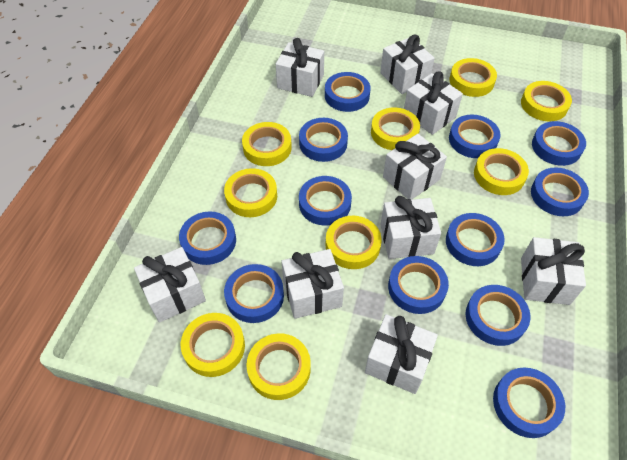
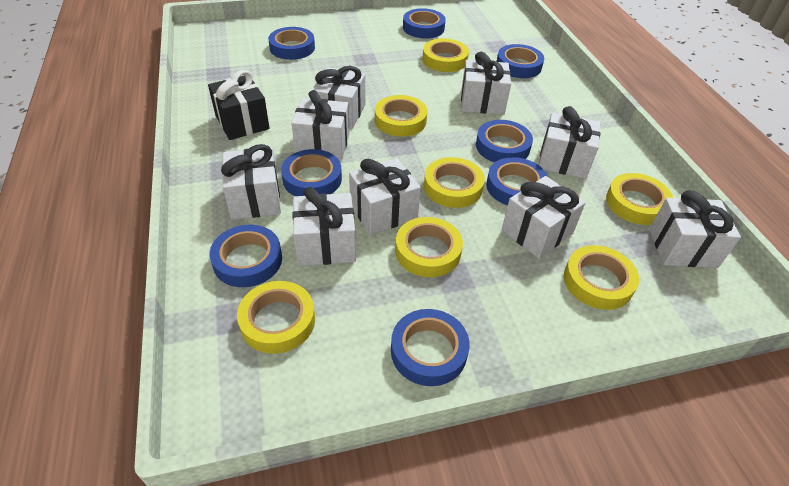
black gift: 0 -> 1
blue tape: 12 -> 8
yellow tape: 9 -> 7

